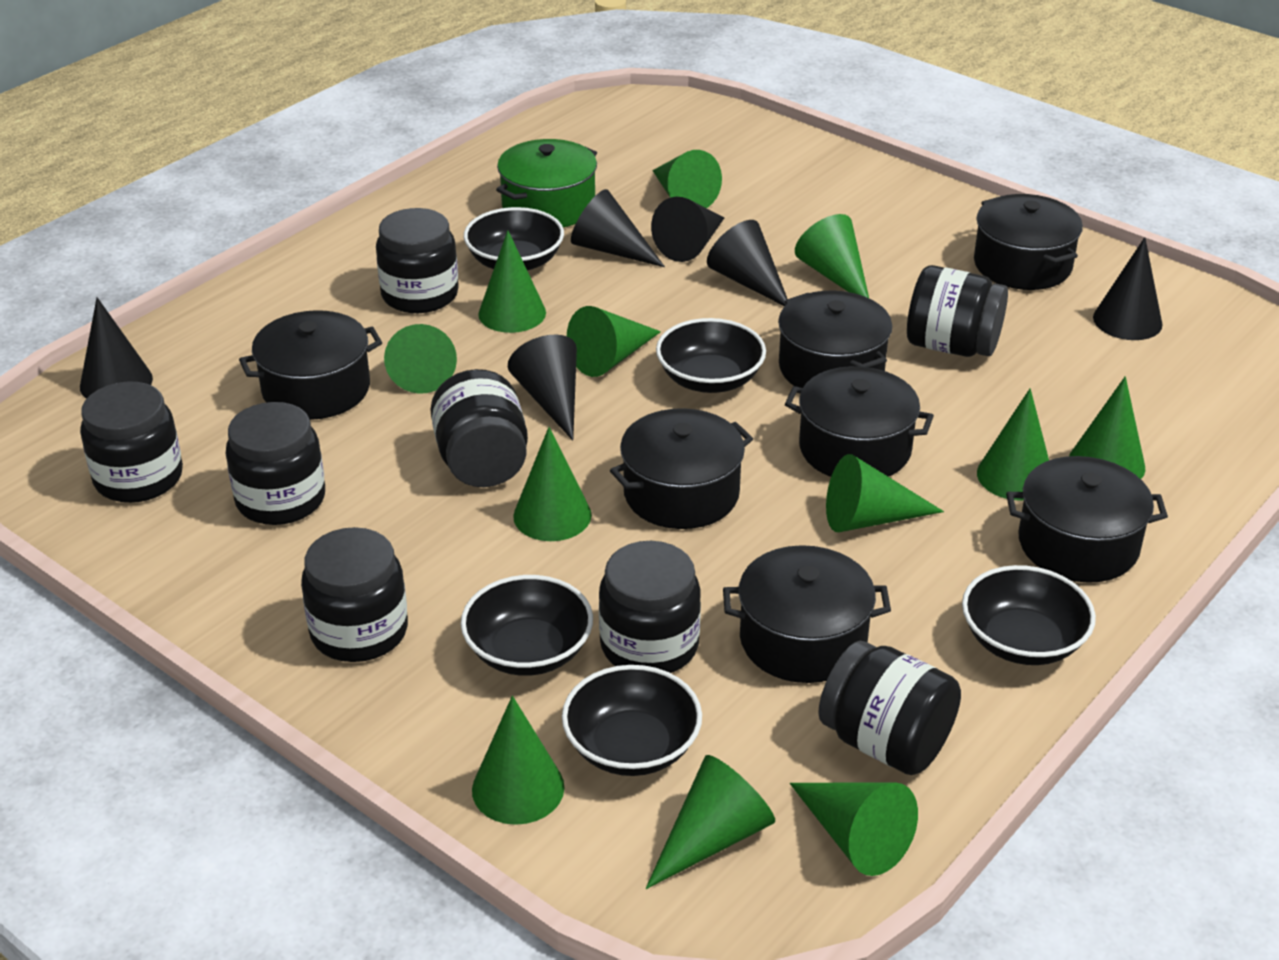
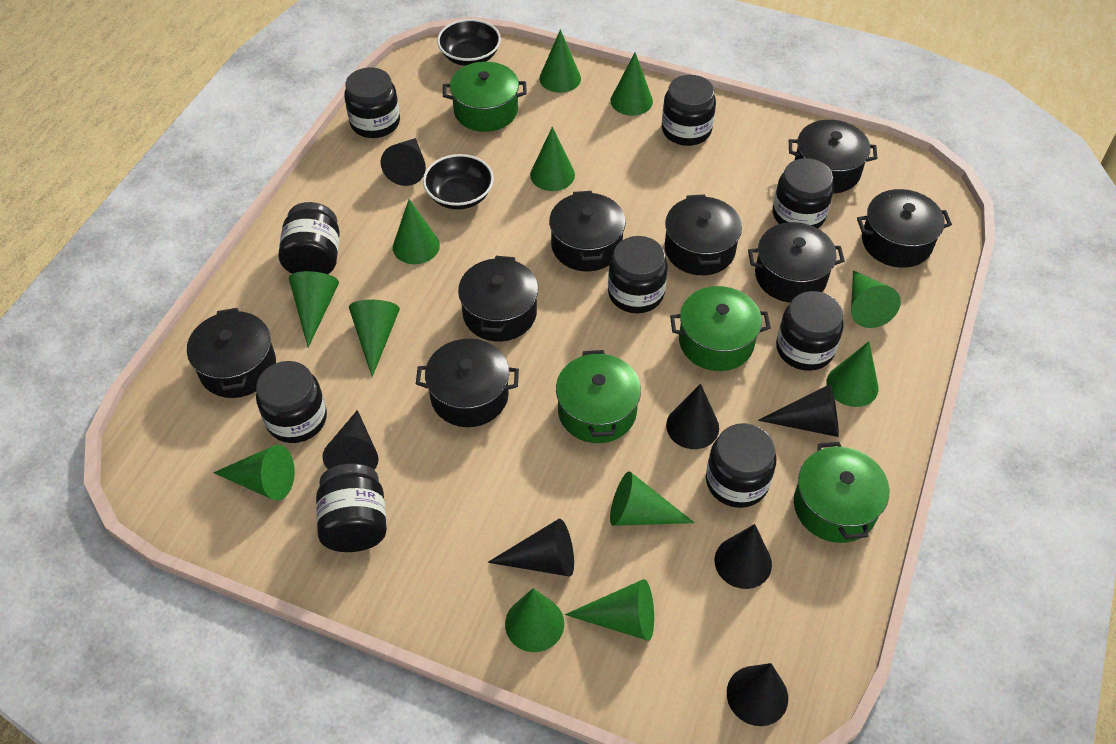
black bowl: 5 -> 2
black cone: 6 -> 7
black jar: 8 -> 9
black pot: 7 -> 8
green pot: 1 -> 4

